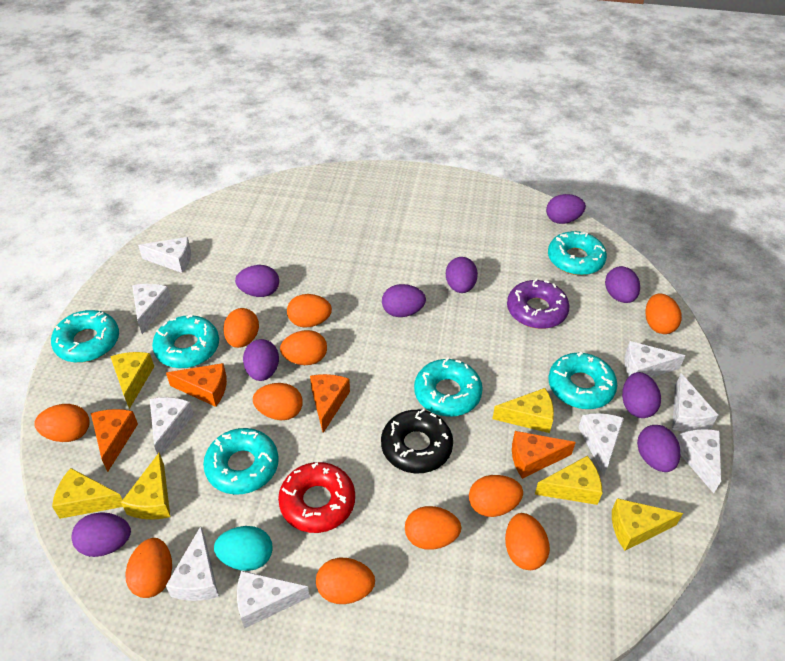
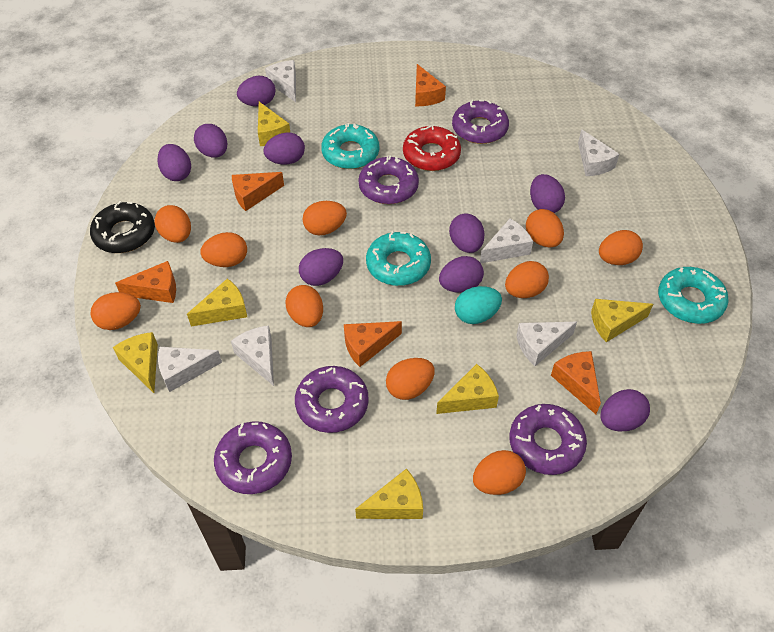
orange cheese: 4 -> 5
orange egg: 11 -> 10
purple donut: 1 -> 5
turquoise donut: 6 -> 3
white cheese: 9 -> 6

